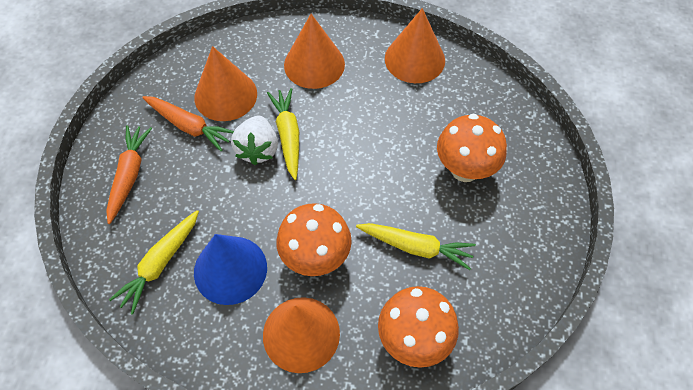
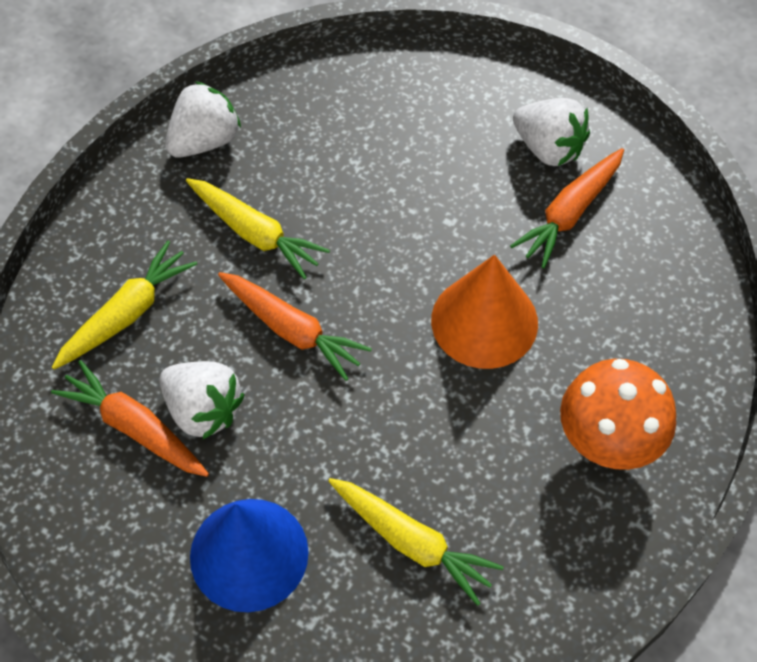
orange carrot: 2 -> 3
orange cone: 4 -> 1
orange mushroom: 3 -> 1
white strawberry: 1 -> 3

